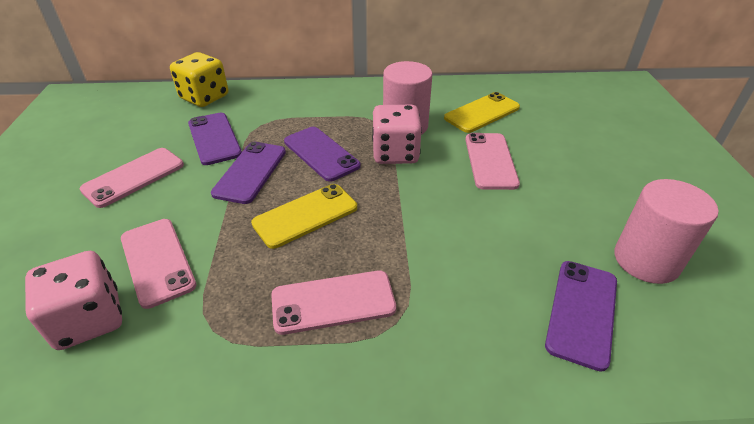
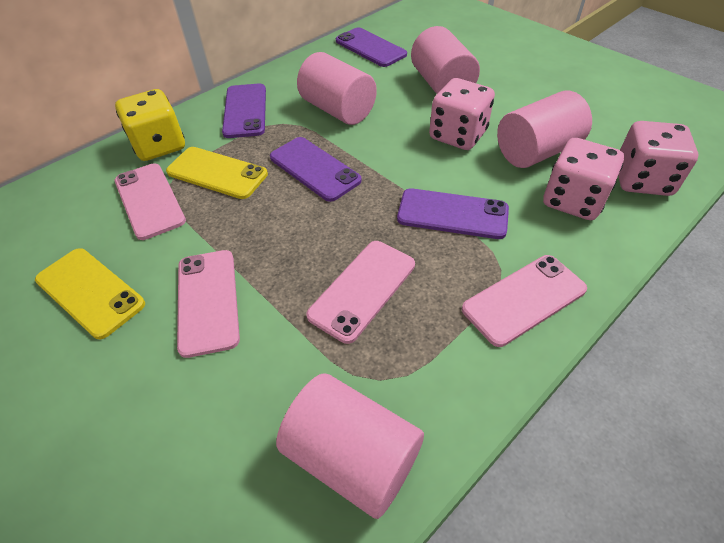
pink cylinder: 2 -> 4
pink dice: 2 -> 3

